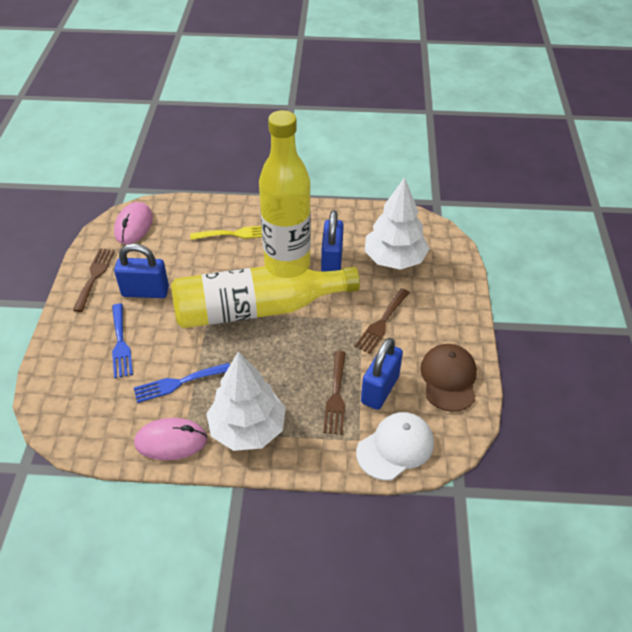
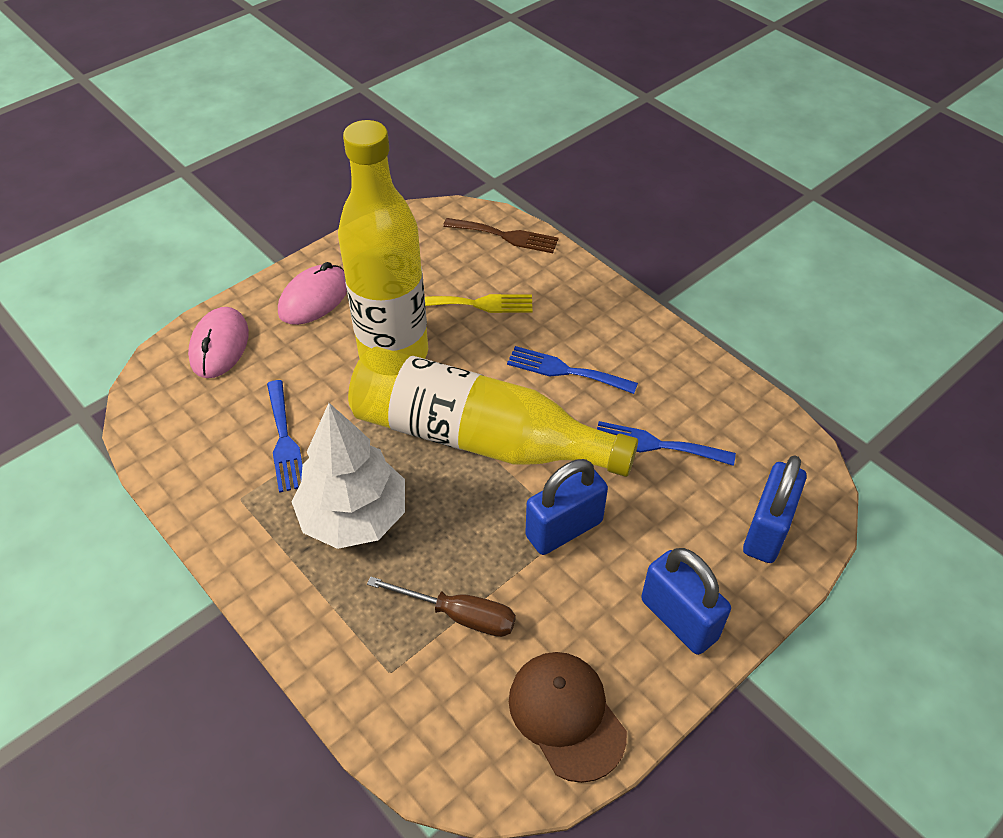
blue fork: 2 -> 3
brown fork: 3 -> 1
brown screwdriver: 0 -> 1
white cap: 1 -> 0
white tree: 2 -> 1

